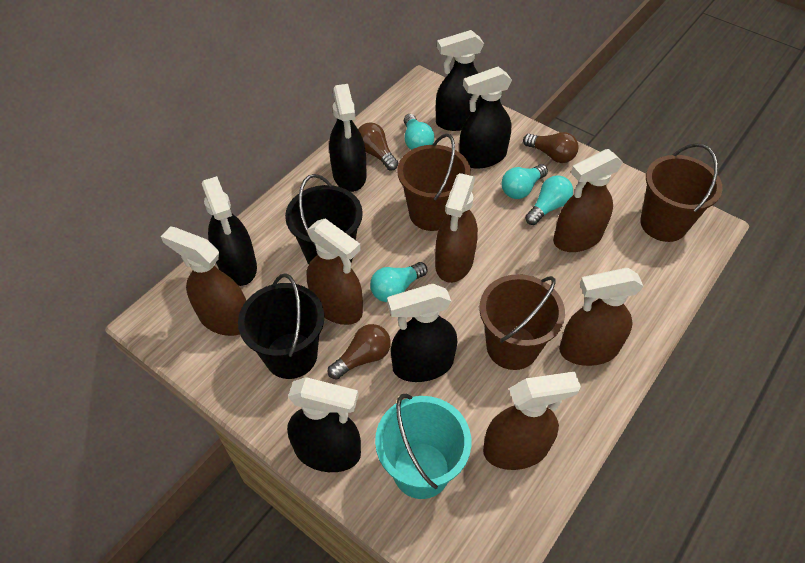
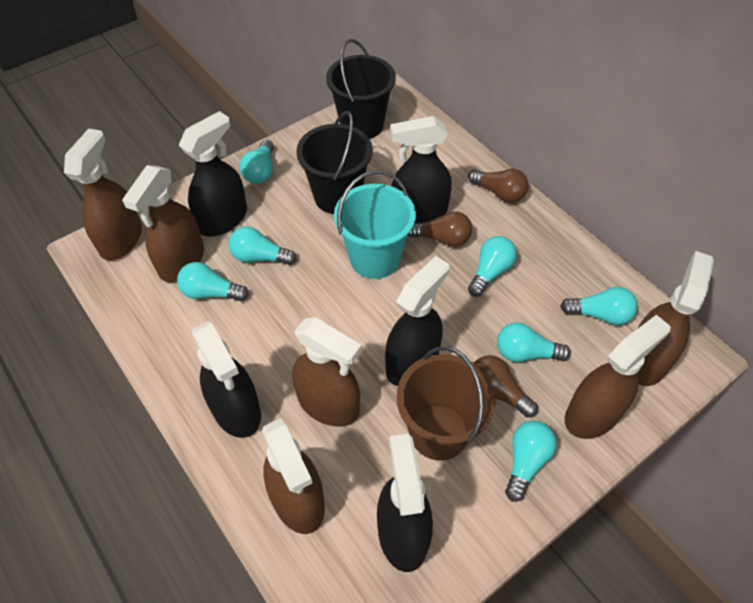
black spray bottle: 6 -> 5
brown bucket: 3 -> 1
turquoise light bulb: 4 -> 7

